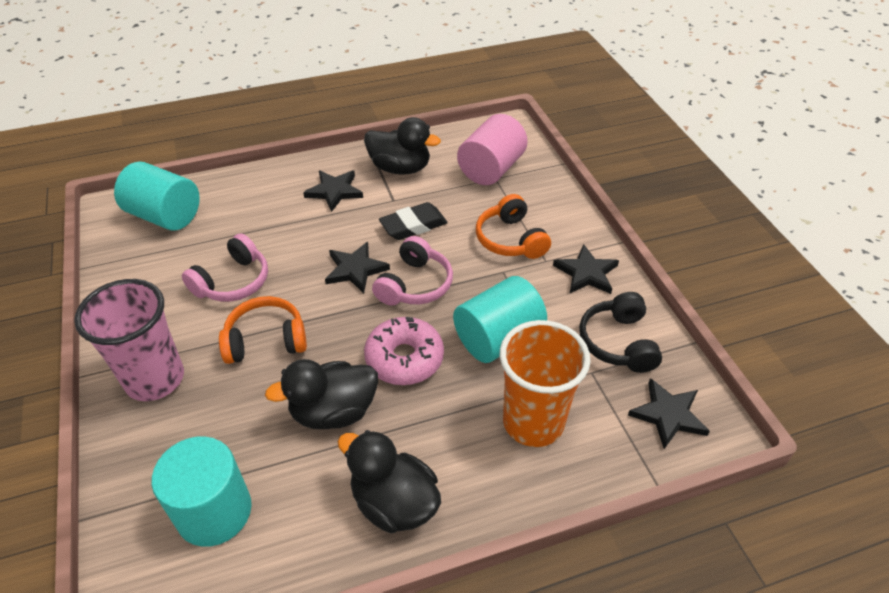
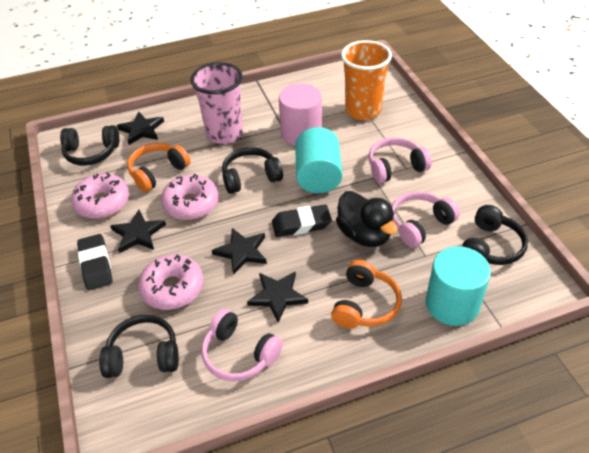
black duck: 3 -> 1
black eraser: 1 -> 2
black headphones: 1 -> 4
pink donut: 1 -> 3
pink headphones: 2 -> 3
turquoise cylinder: 3 -> 2

